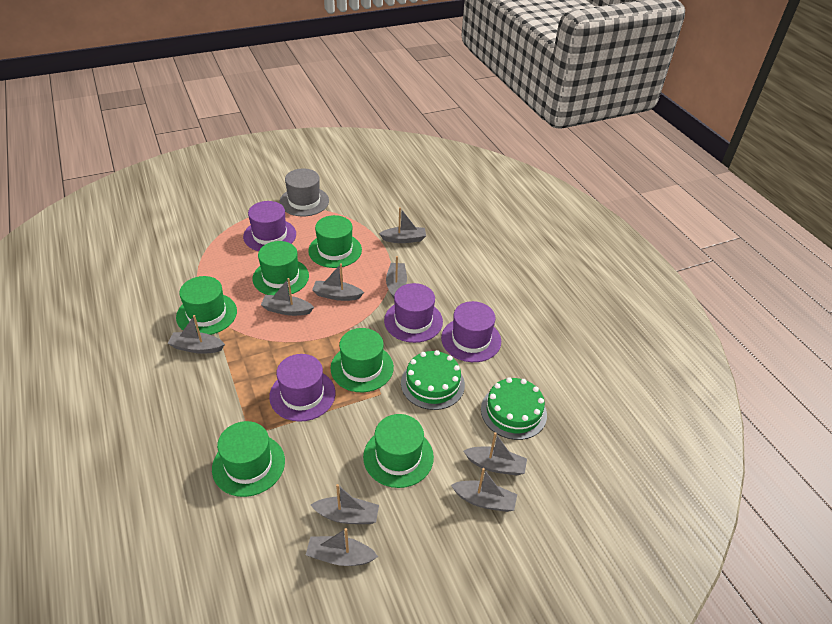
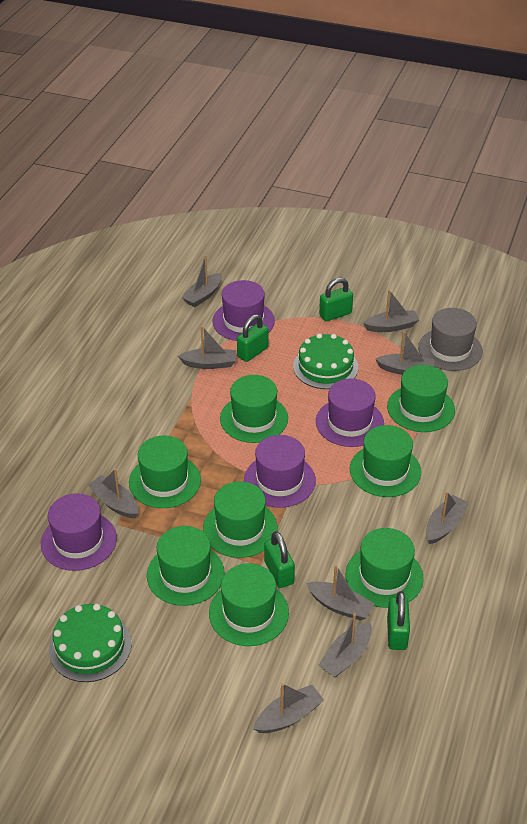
green hat: 6 -> 8
green padlock: 0 -> 4

